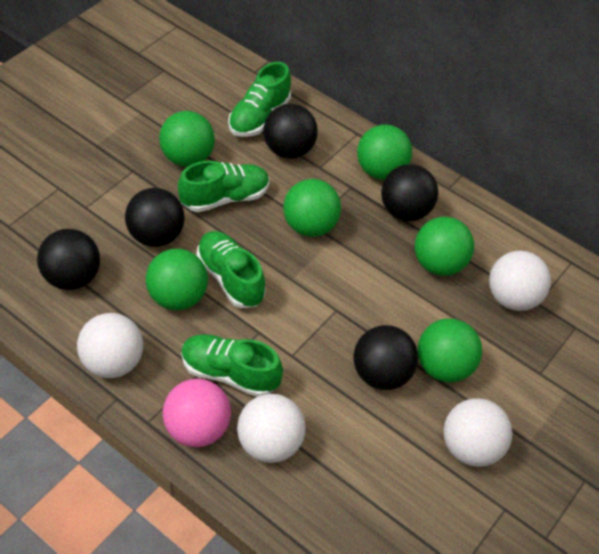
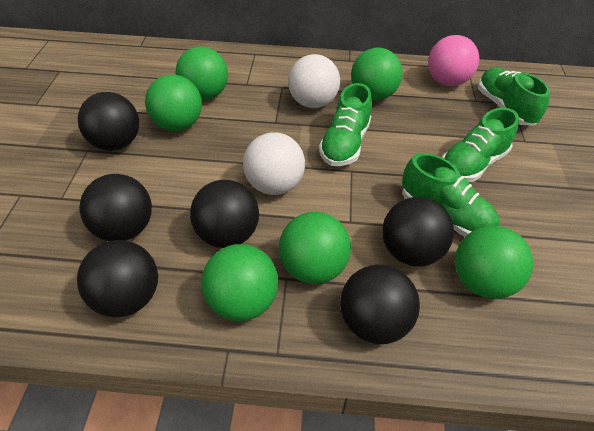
black ball: 5 -> 6
white ball: 4 -> 2

